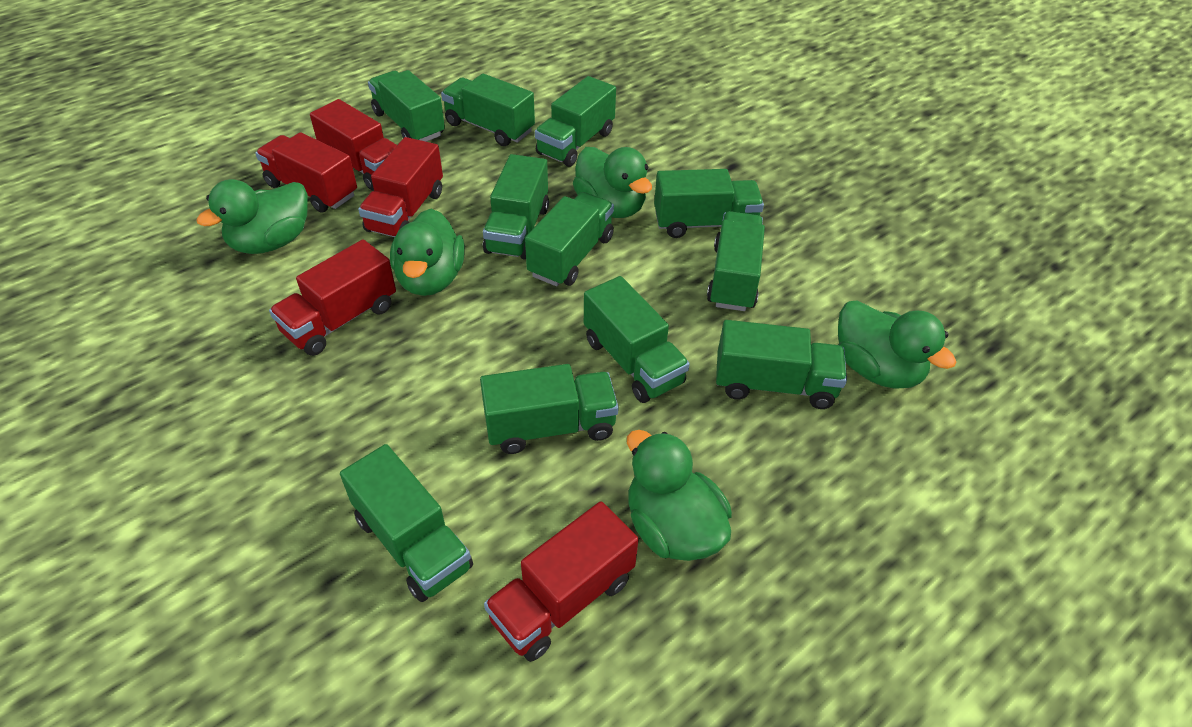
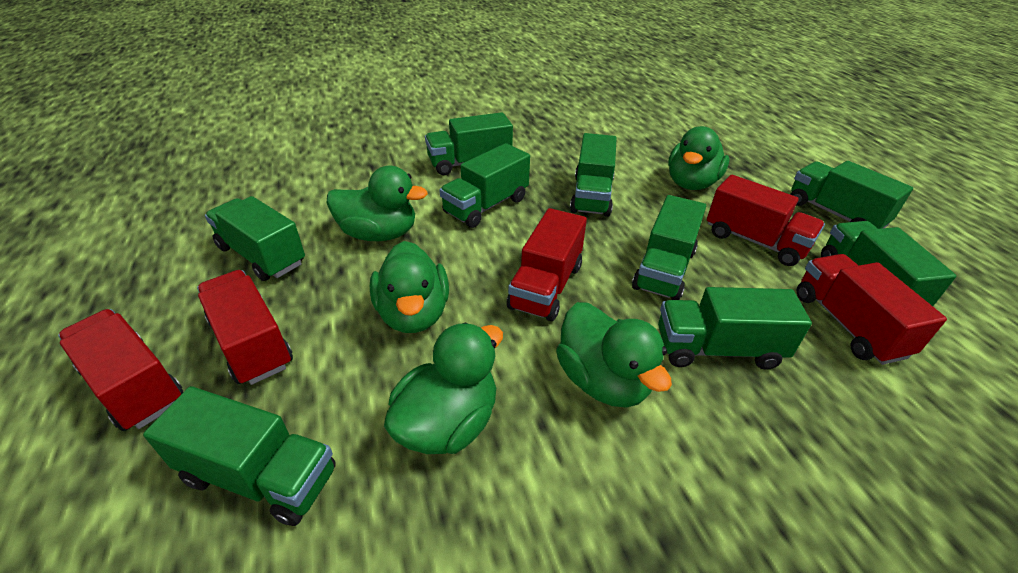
green truck: 11 -> 9

